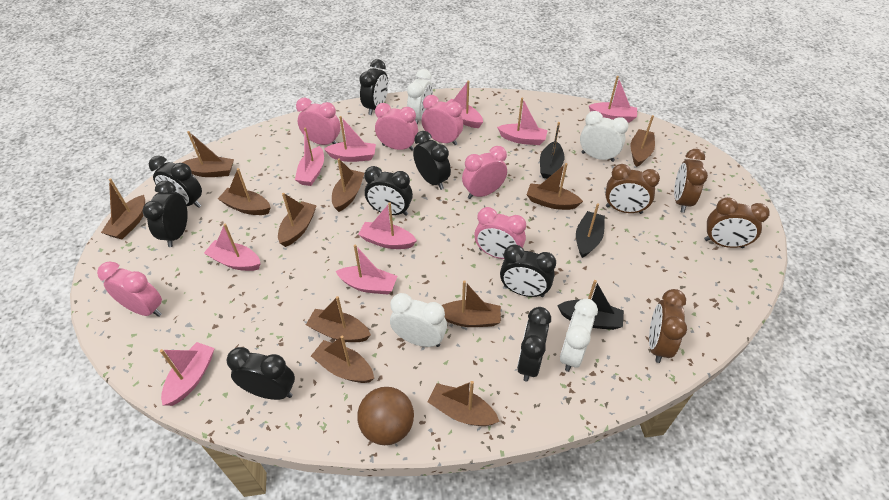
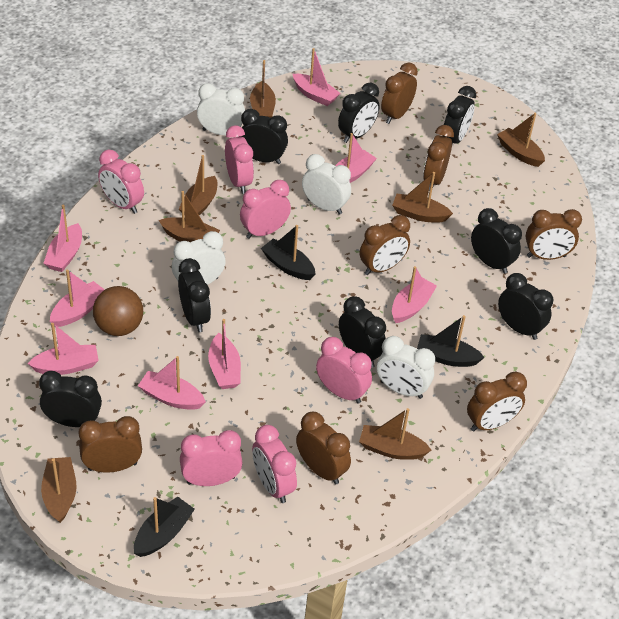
brown boat: 11 -> 7
brown clock: 4 -> 7
pink boat: 9 -> 8

